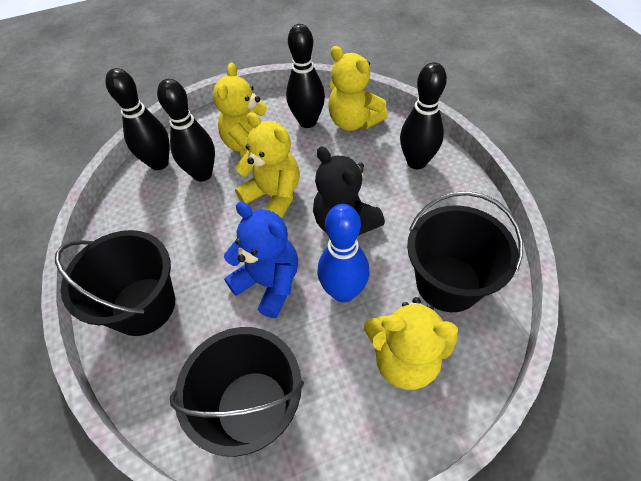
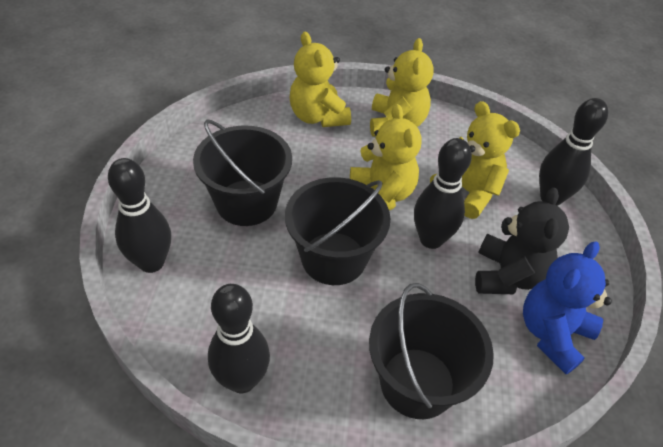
blue bowling pin: 1 -> 0

